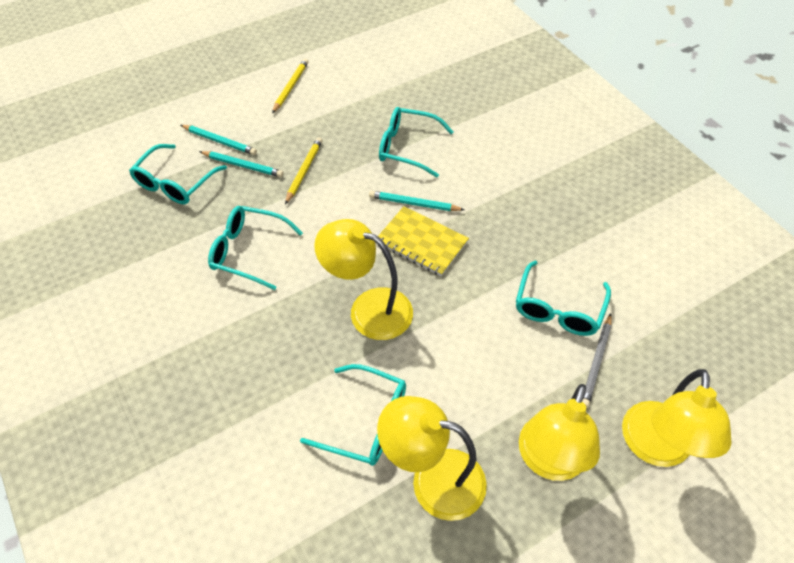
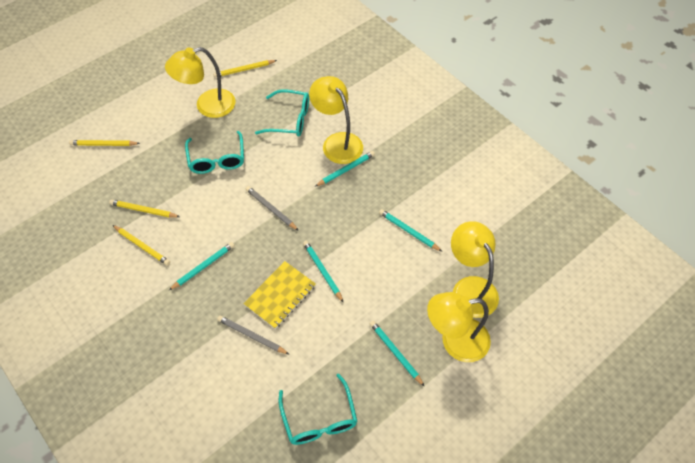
grey pencil: 1 -> 2
turquoise glasses: 5 -> 3
turquoise pencil: 3 -> 5
yellow pencil: 2 -> 4

